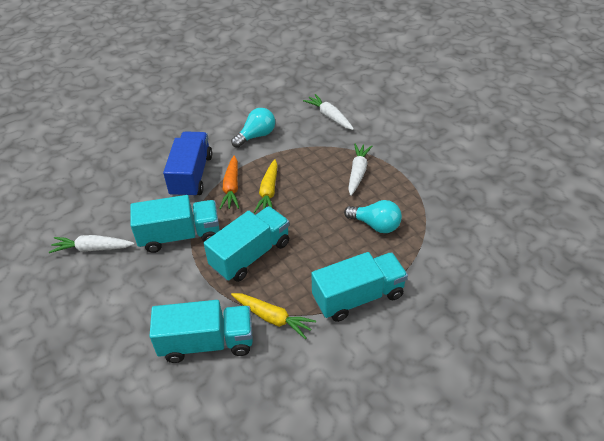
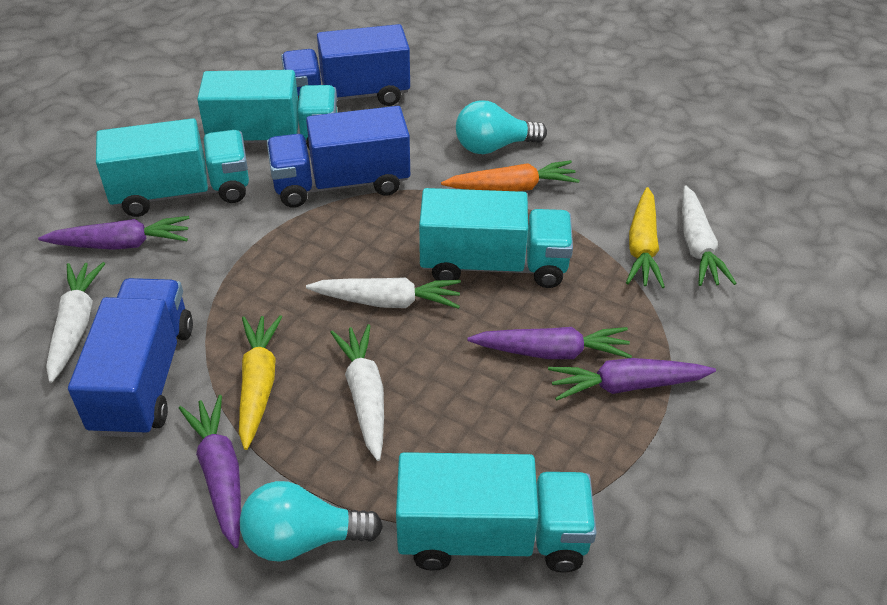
blue truck: 1 -> 3
purple carrot: 0 -> 4
white carrot: 3 -> 4

